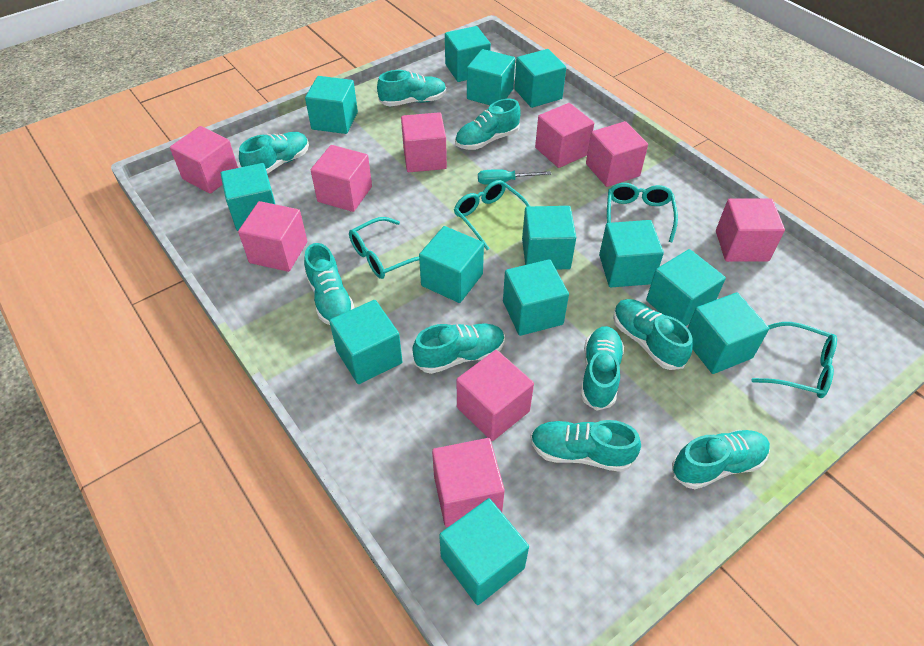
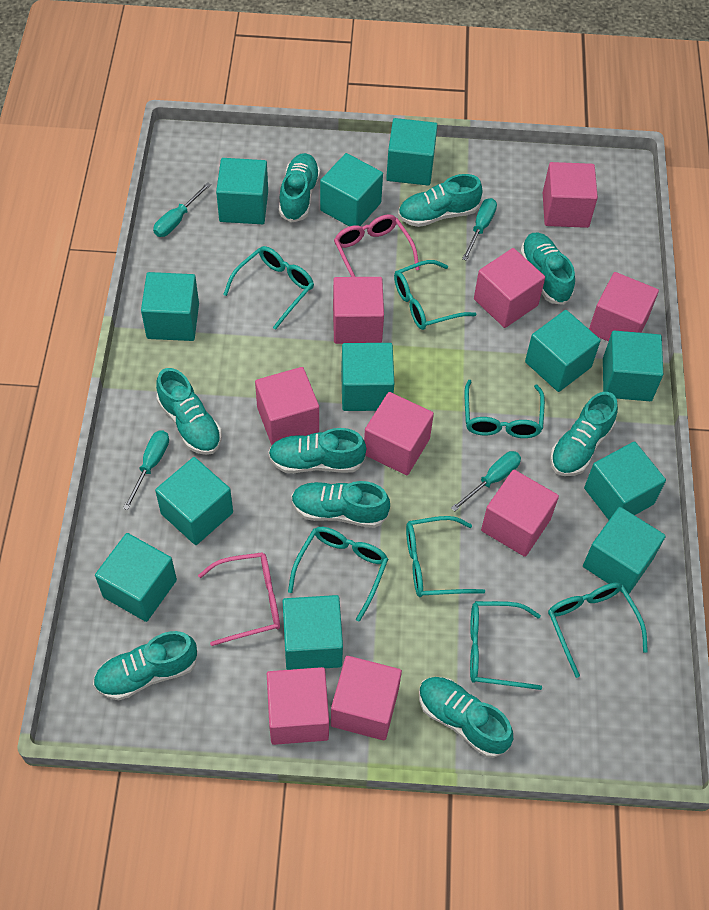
pink glasses: 0 -> 2
turquoise cube: 13 -> 12
turquoise glasses: 4 -> 7
turquoise screwdriver: 1 -> 4

